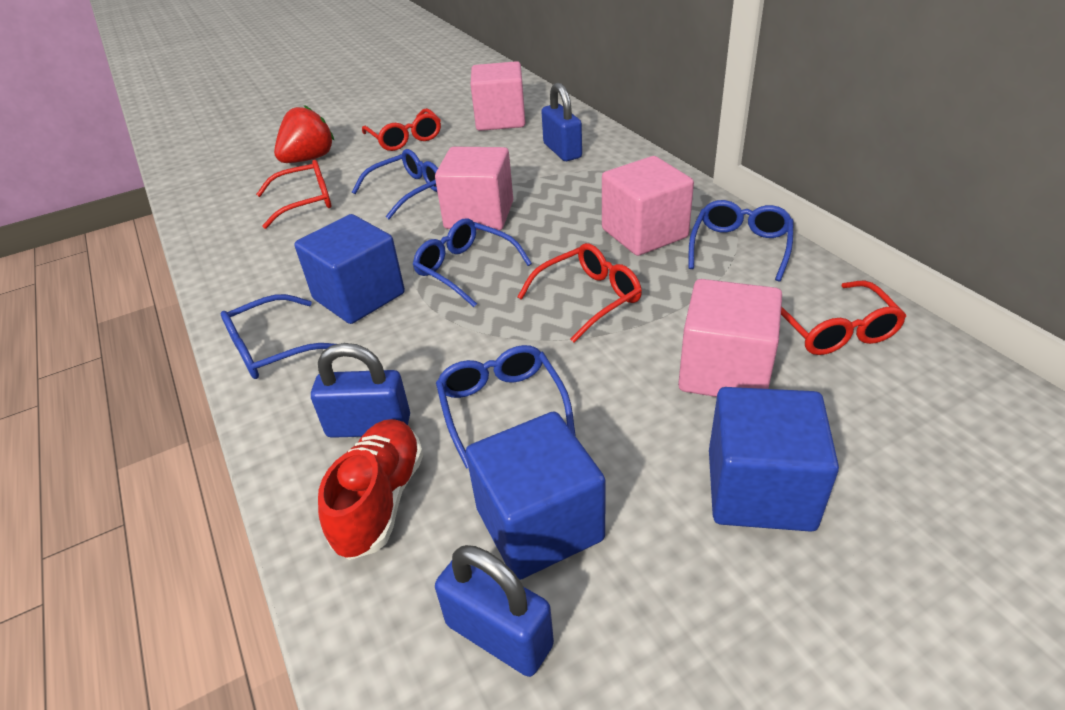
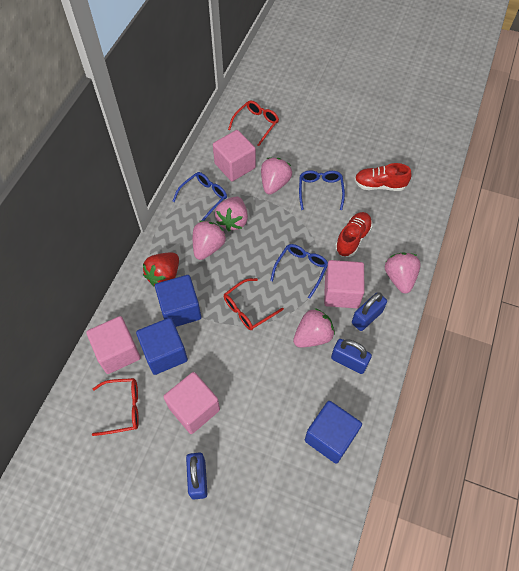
blue glasses: 5 -> 3
pink strawberry: 0 -> 5
red glasses: 4 -> 3
red shoe: 1 -> 2

